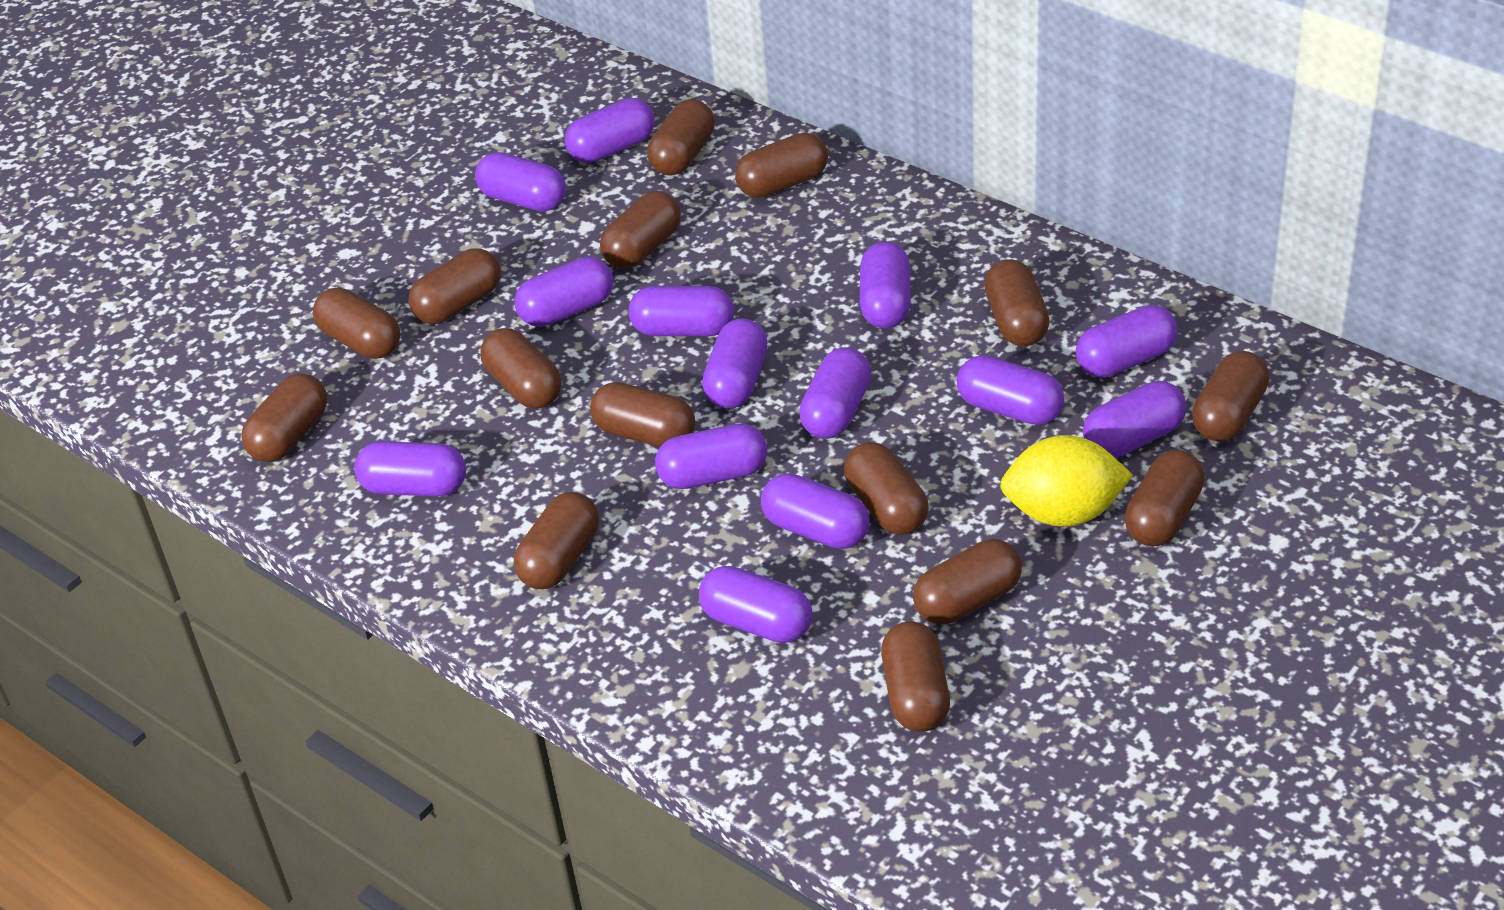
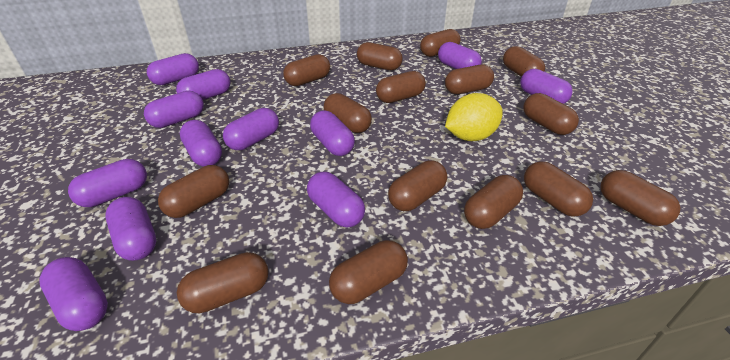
purple capsule: 14 -> 12

